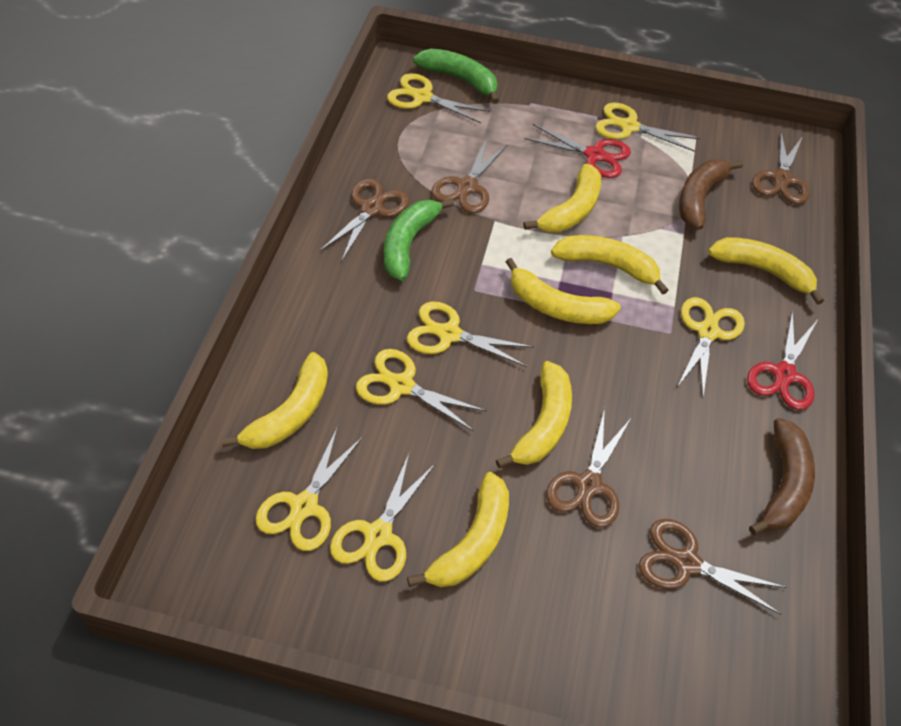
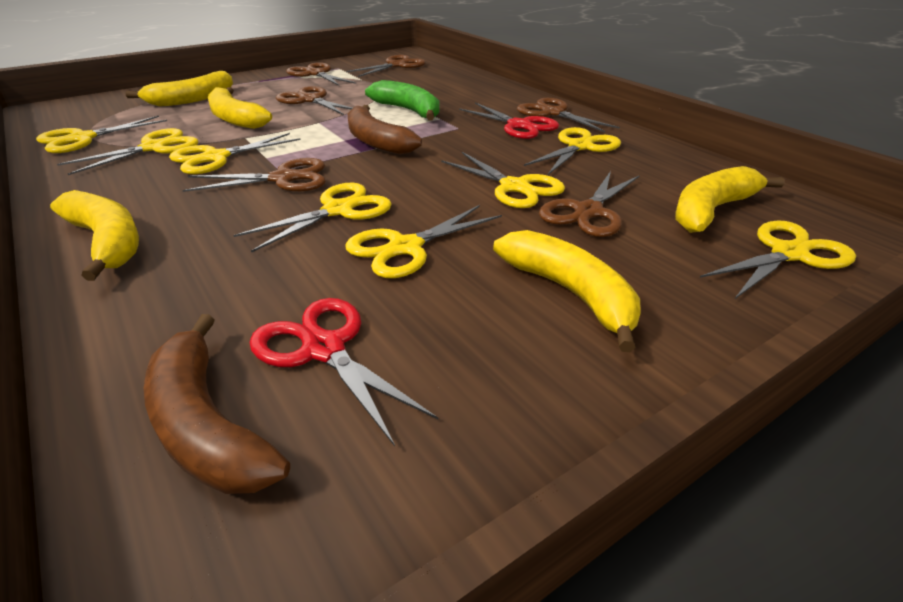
brown scissors: 5 -> 6
green banana: 2 -> 1
yellow banana: 7 -> 5
yellow scissors: 7 -> 8

